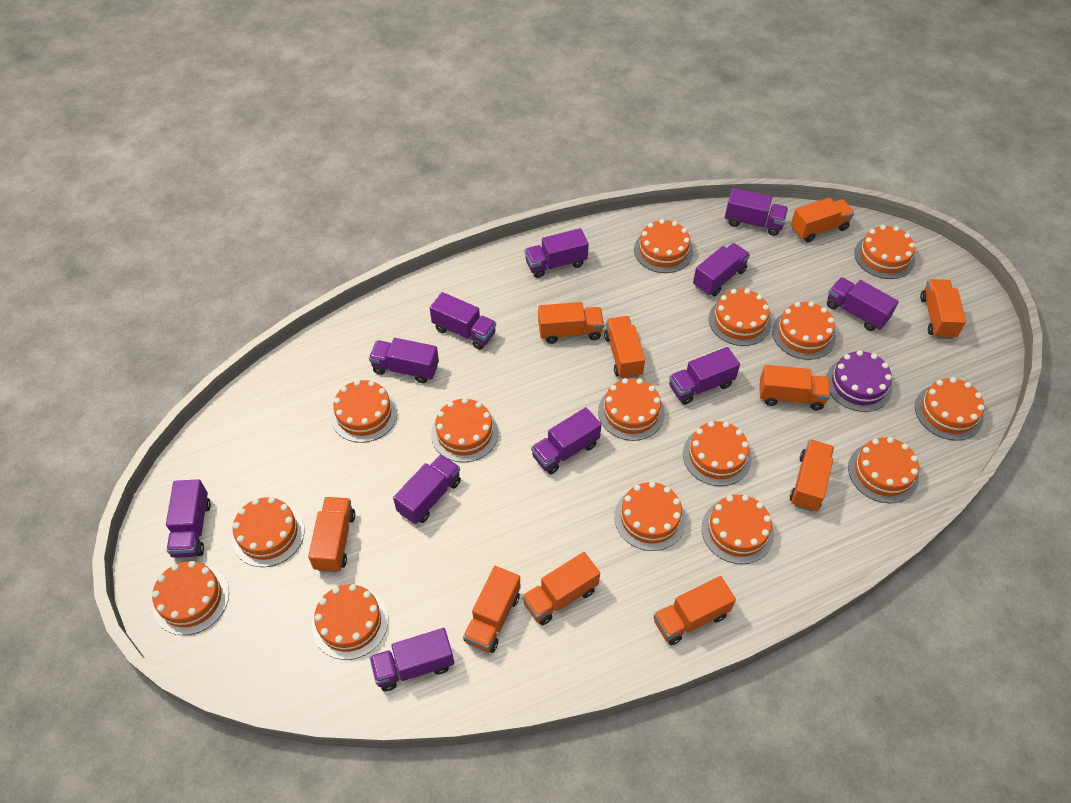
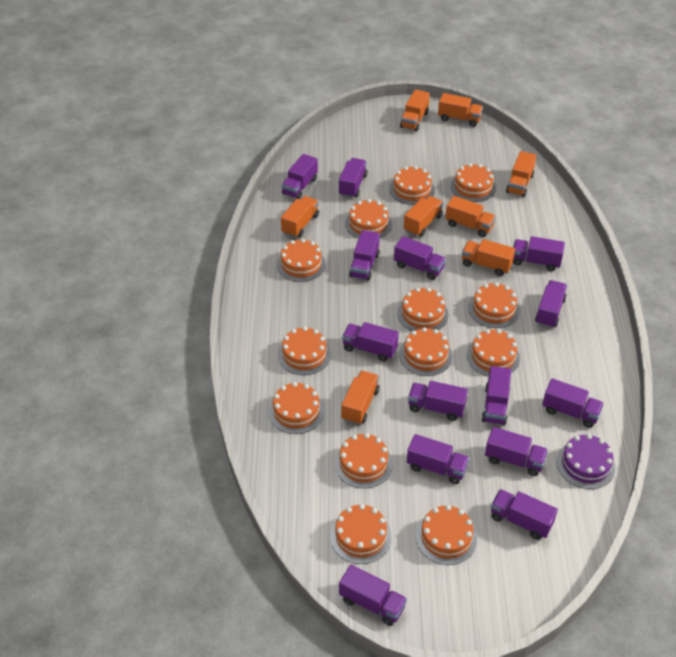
orange cake: 15 -> 13
orange truck: 10 -> 8
purple truck: 11 -> 14

